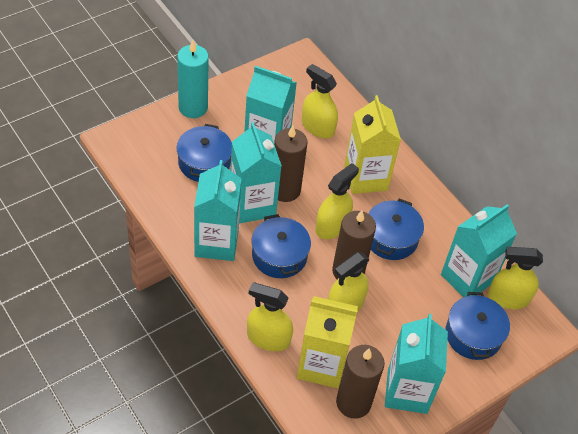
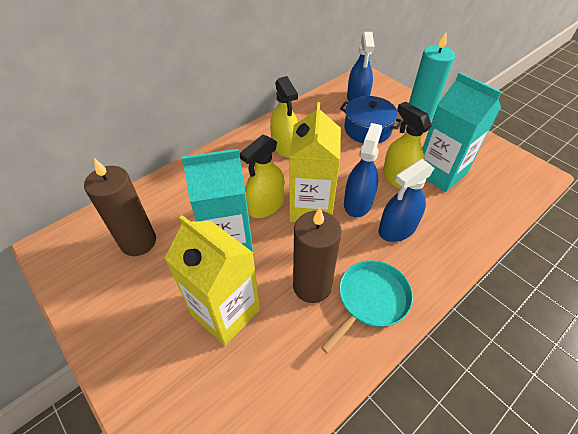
blue pot: 4 -> 1
blue spray bottle: 0 -> 3
brown candle: 3 -> 2
turquoise carton: 5 -> 2
turquoise pan: 0 -> 1
yellow spray bottle: 5 -> 3

